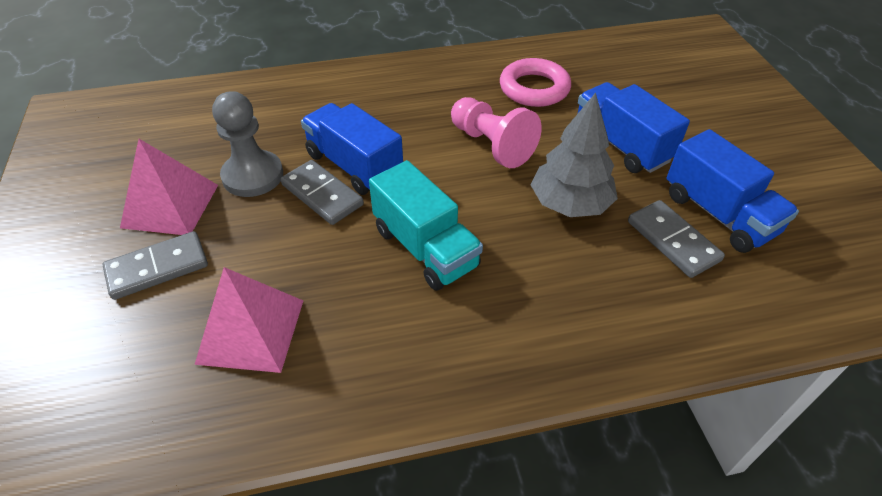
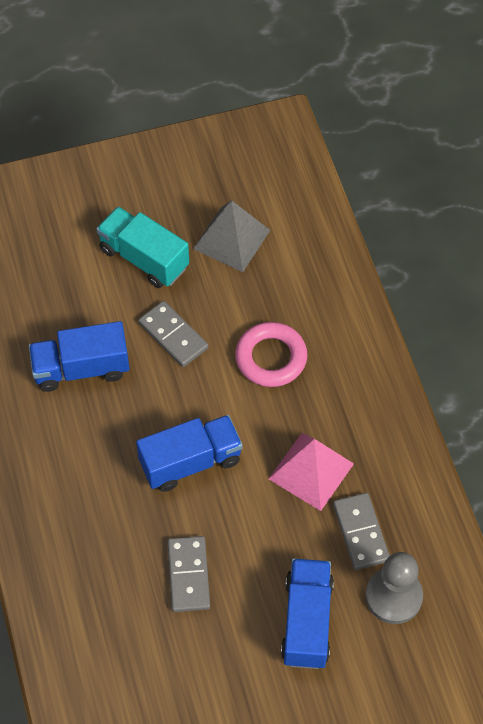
grey pyramid: 0 -> 1
grey tree: 1 -> 0
pink pawn: 1 -> 0
pink pyramid: 2 -> 1

